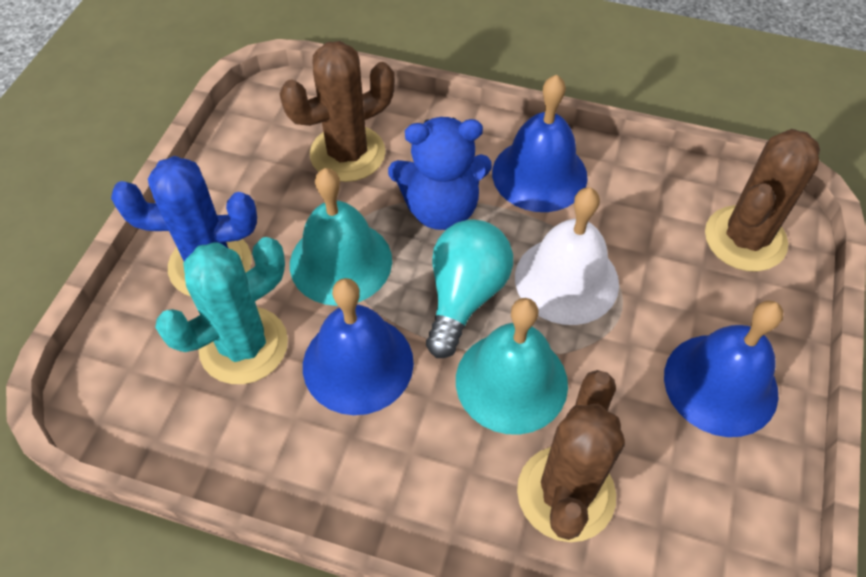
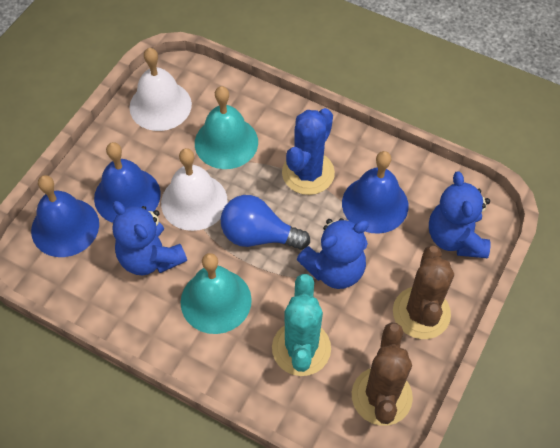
blue light bulb: 0 -> 1
blue teddy bear: 1 -> 3
brown cactus: 3 -> 2
turquoise light bulb: 1 -> 0
white bell: 1 -> 2

